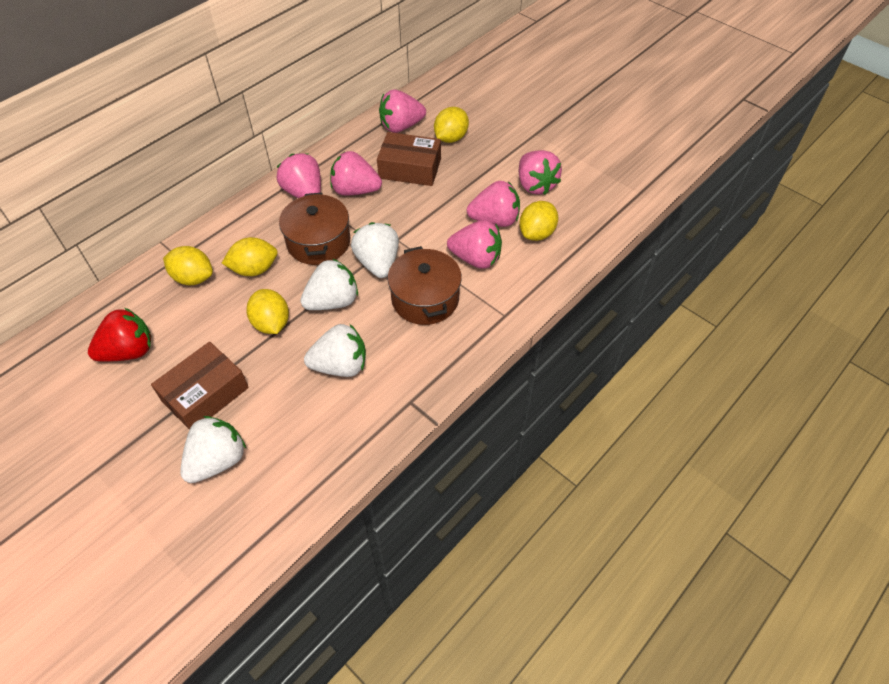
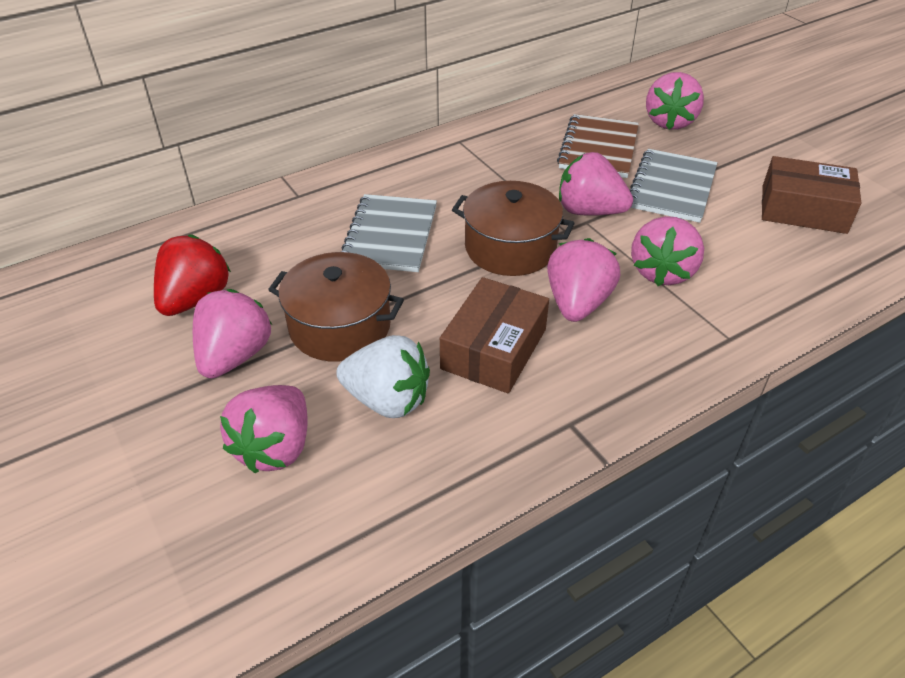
brown notebook: 0 -> 1
grey notebook: 0 -> 2
white strawberry: 4 -> 1
yellow lemon: 5 -> 0

